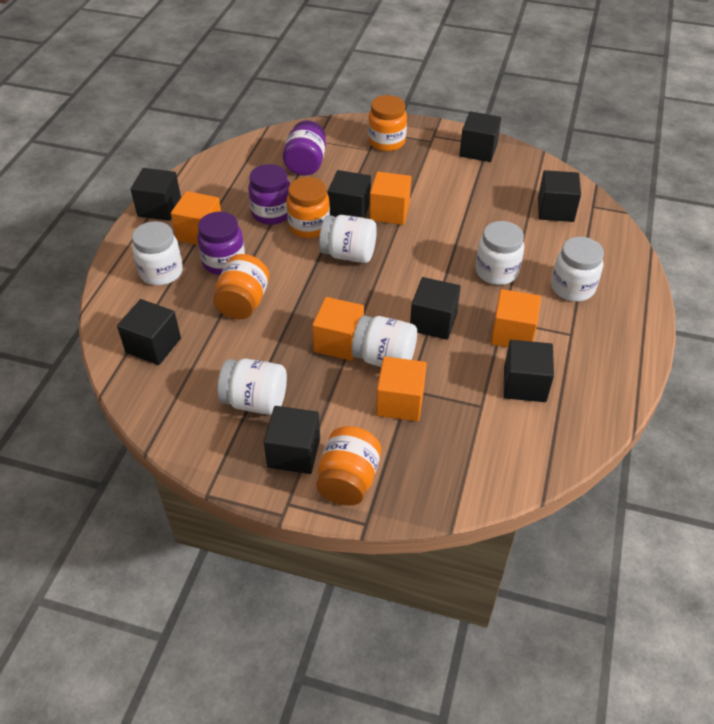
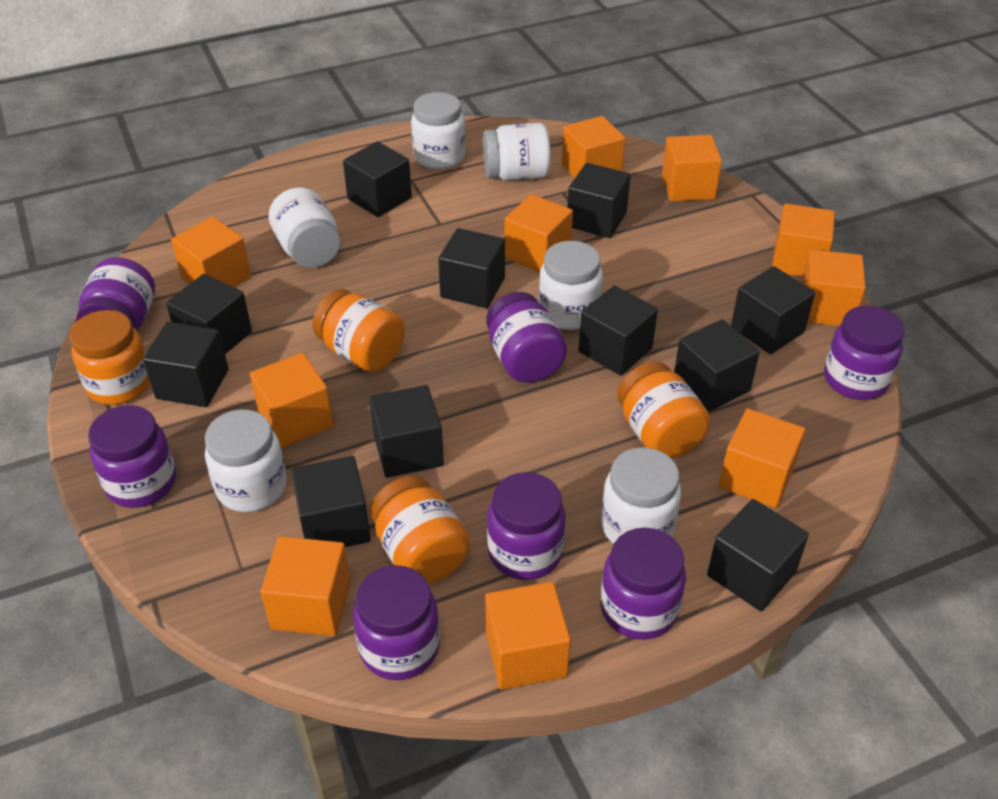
black cube: 8 -> 11
orange cube: 5 -> 10
purple jar: 3 -> 7

